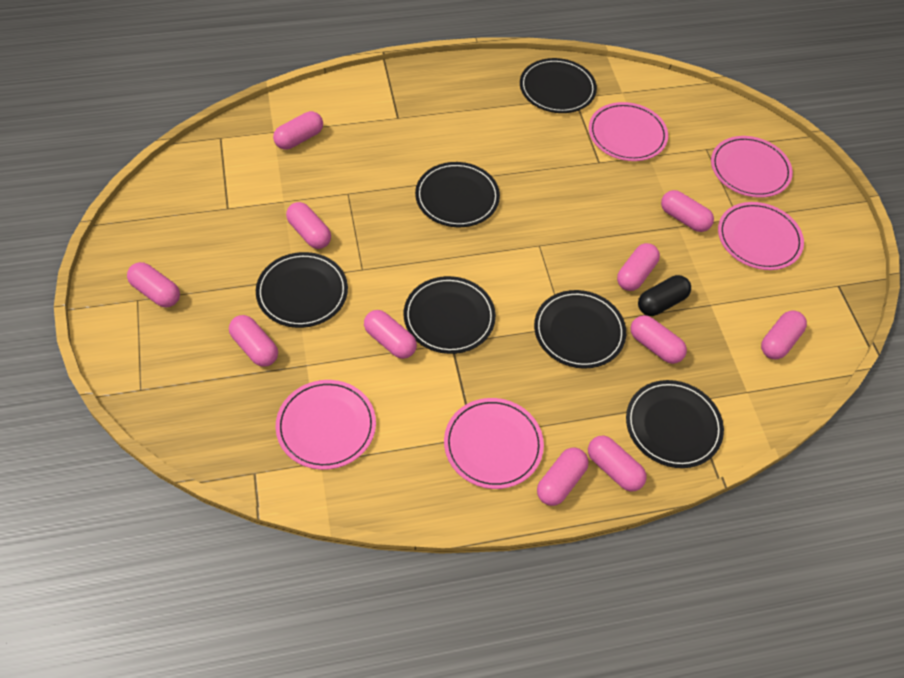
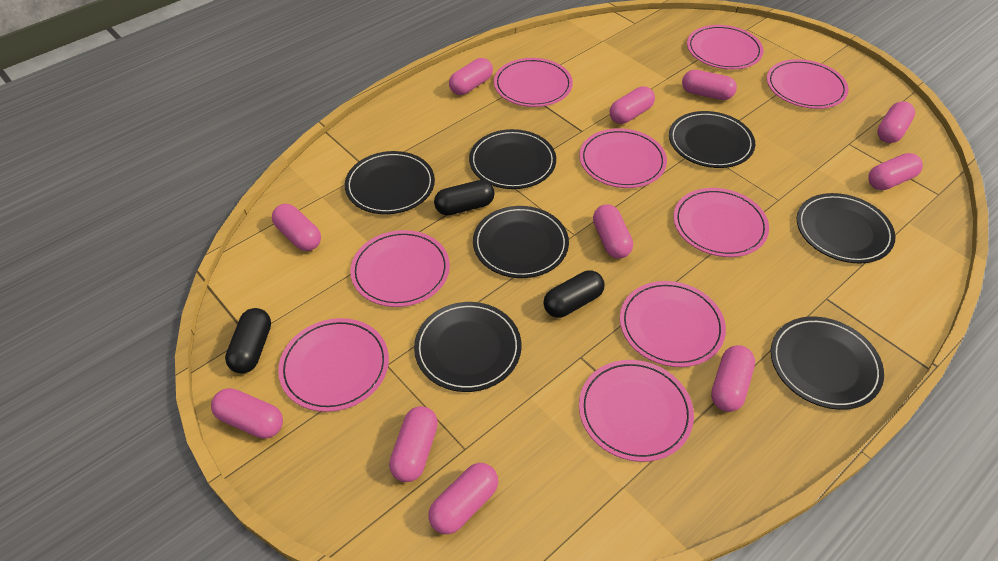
black capsule: 1 -> 3
black plate: 6 -> 7
pink plate: 5 -> 9

